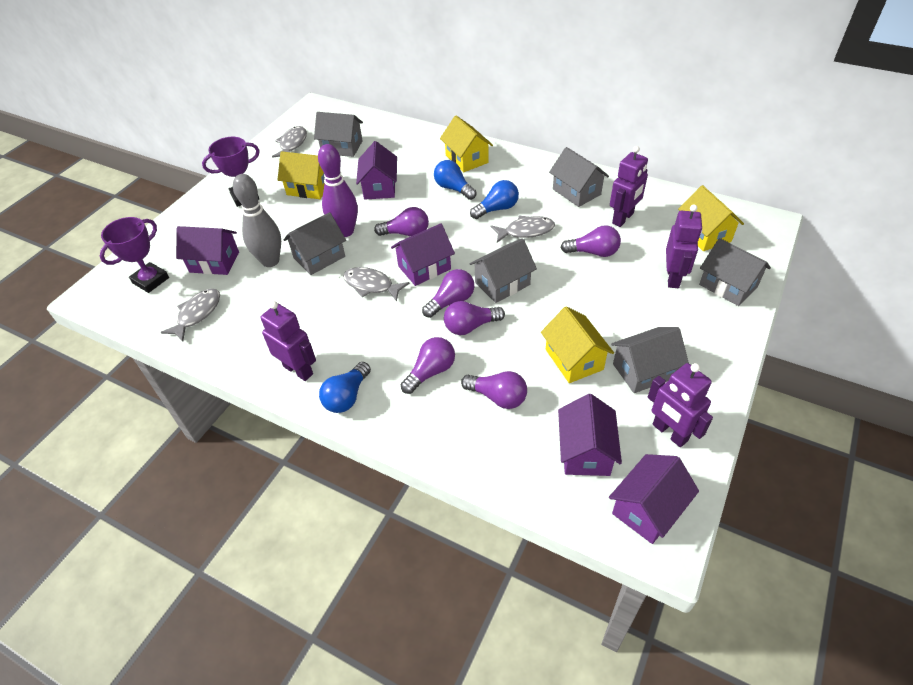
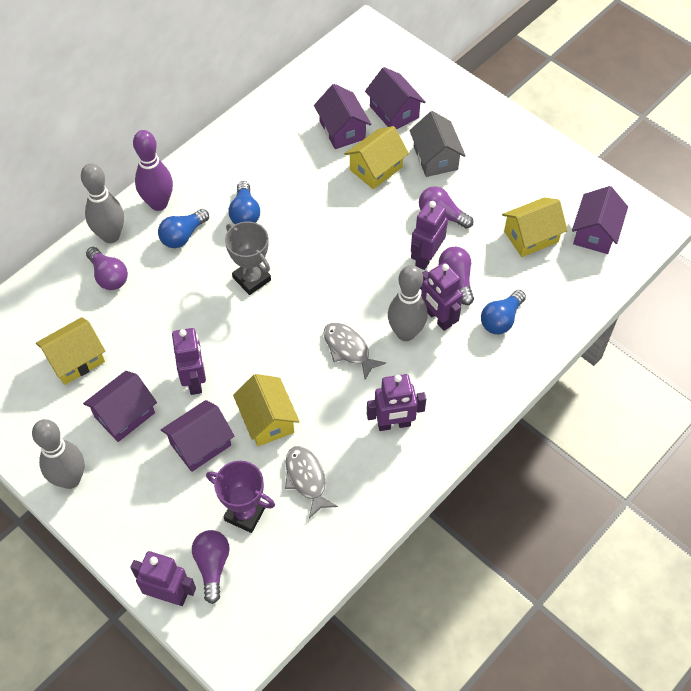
grey bowling pin: 1 -> 3
grey fish: 4 -> 2
grey house: 6 -> 1
grey trophy: 0 -> 1
purple light bulb: 6 -> 4
purple robot: 4 -> 5
purple trophy: 2 -> 1

